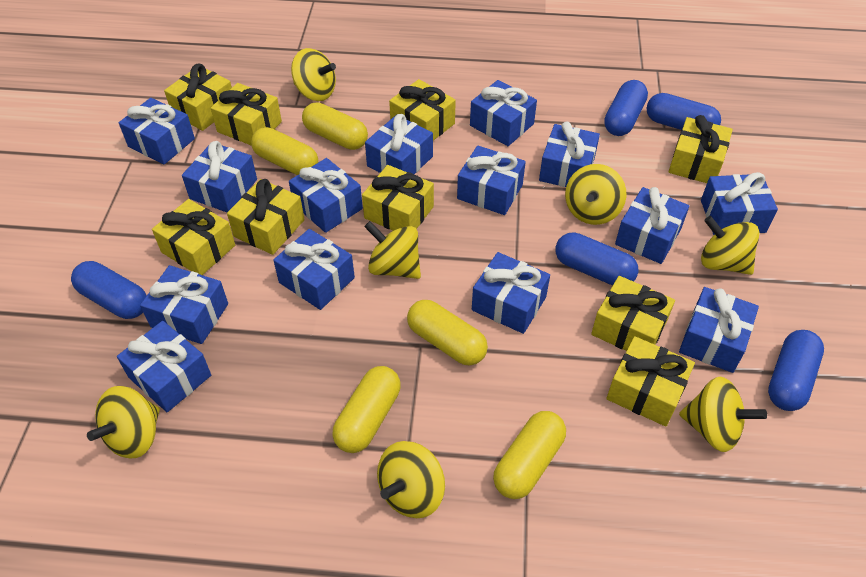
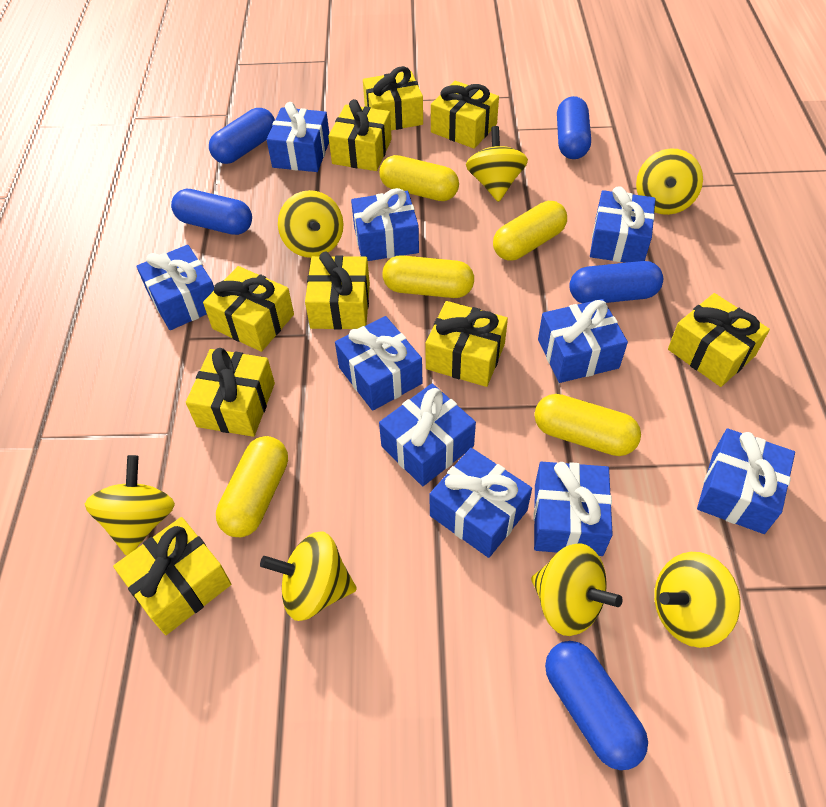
blue gift: 14 -> 10

